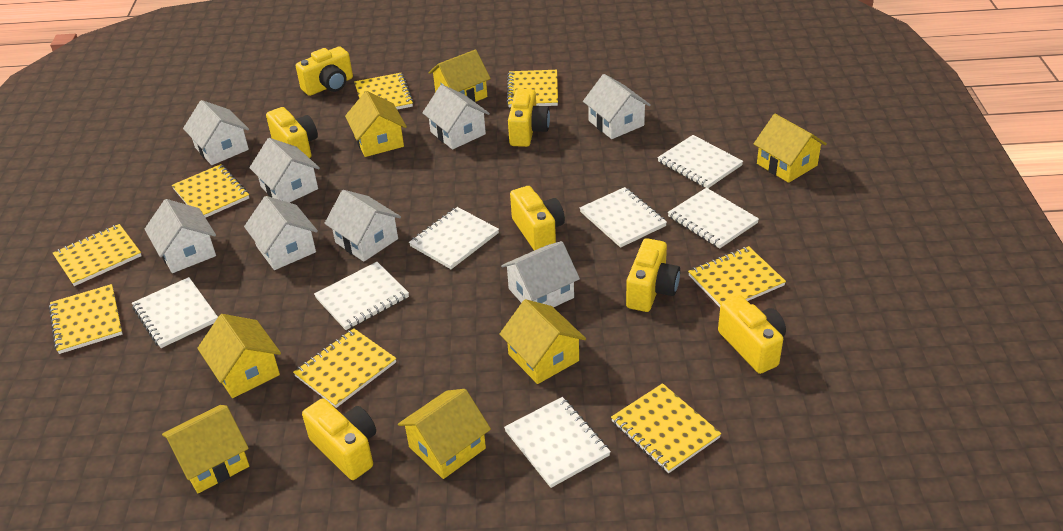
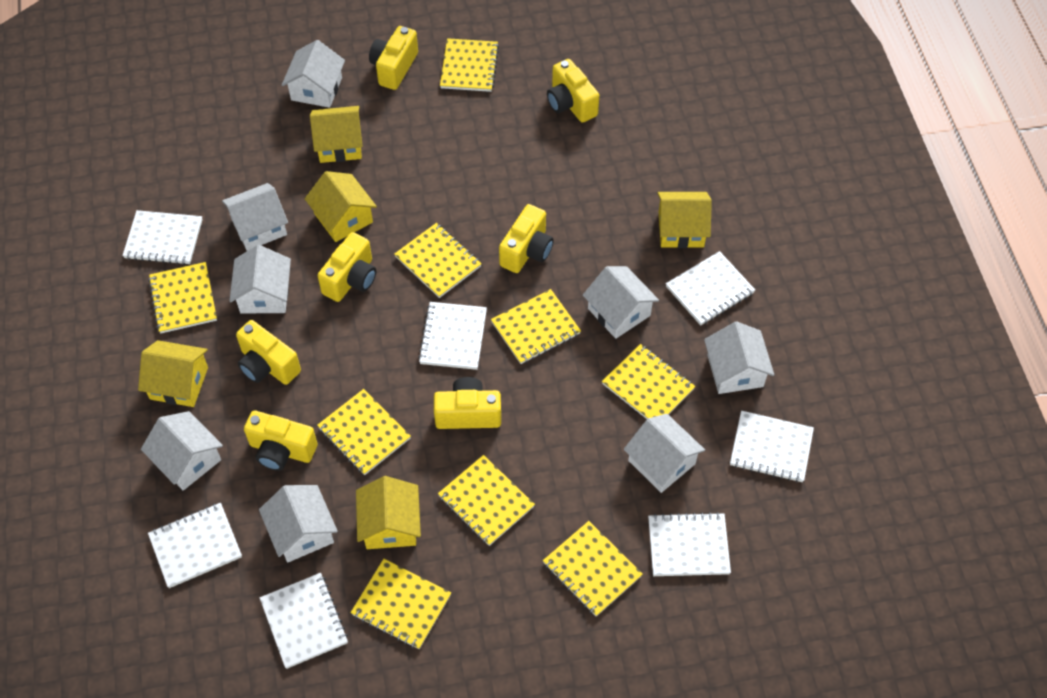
yellow house: 7 -> 5
yellow notebook: 8 -> 9

